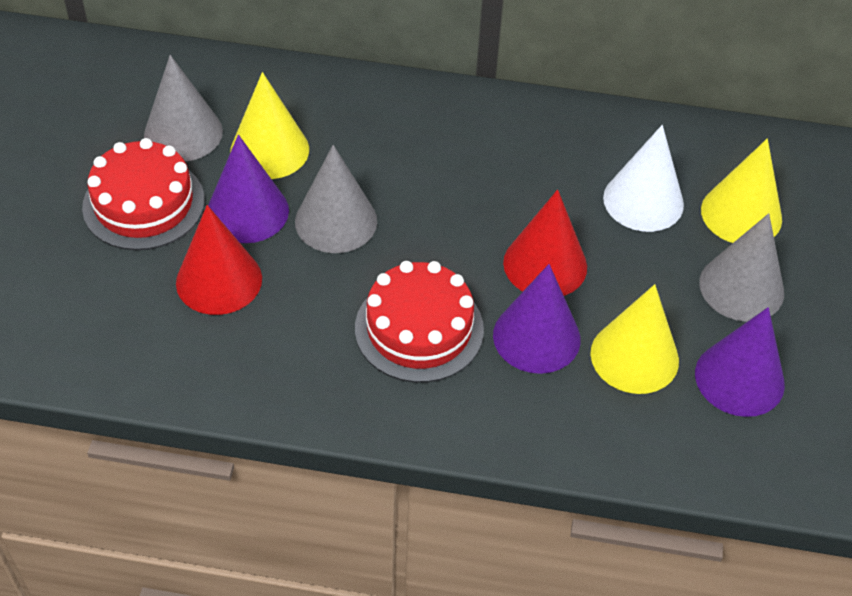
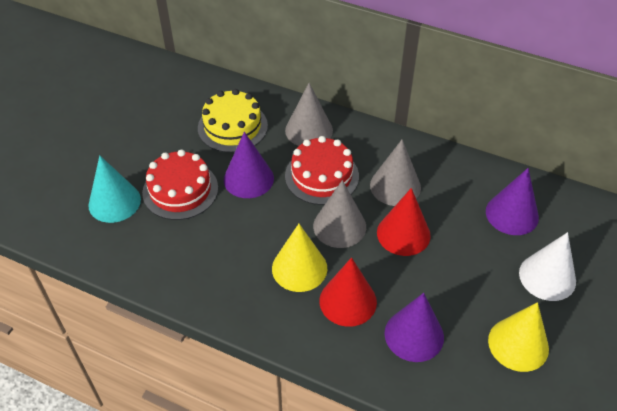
turquoise cone: 0 -> 1
yellow cake: 0 -> 1
yellow cone: 3 -> 2

